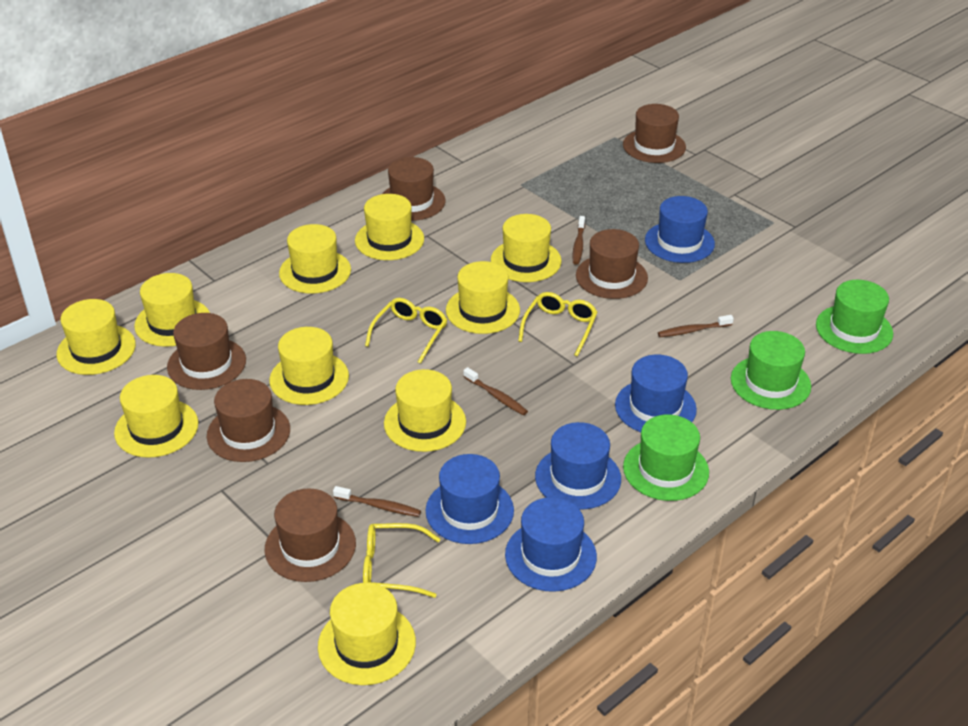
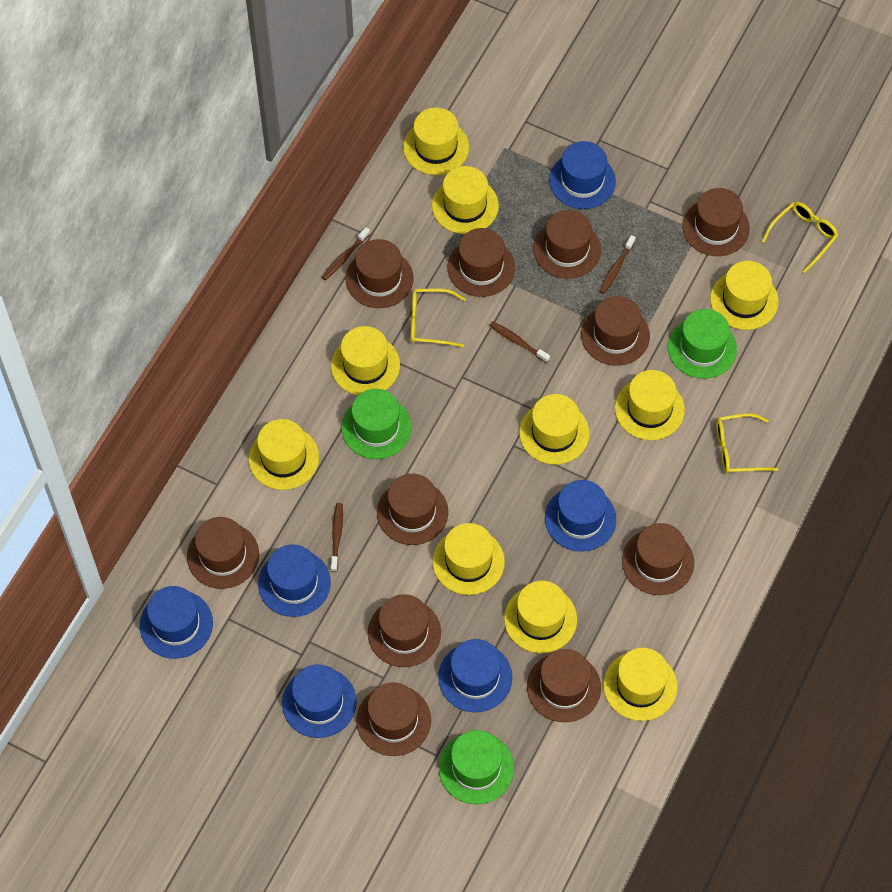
blue hat: 5 -> 6
brown hat: 6 -> 11

